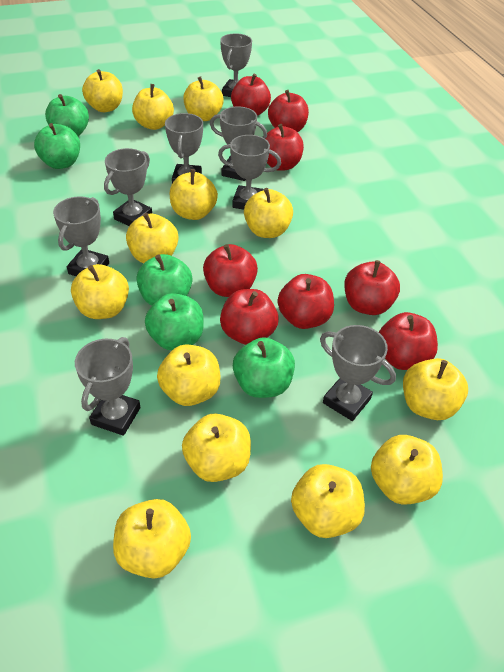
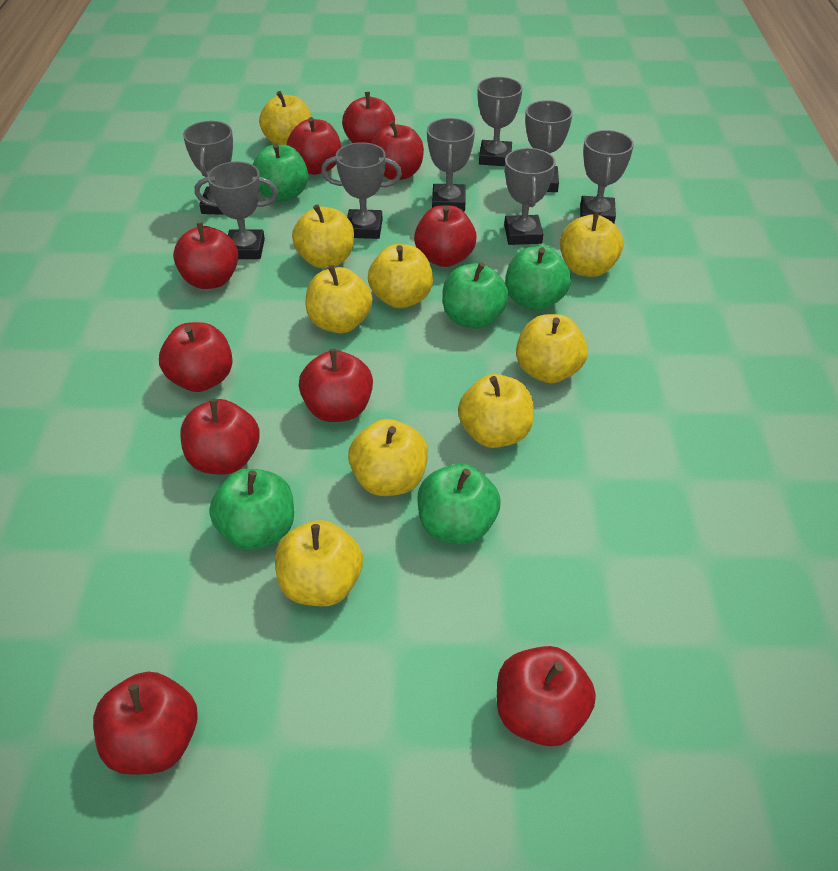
red apple: 8 -> 10
yellow apple: 13 -> 9

